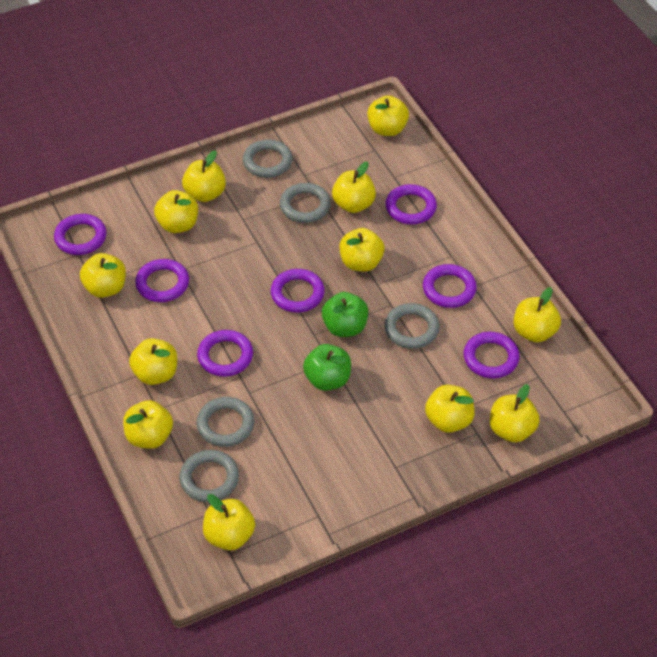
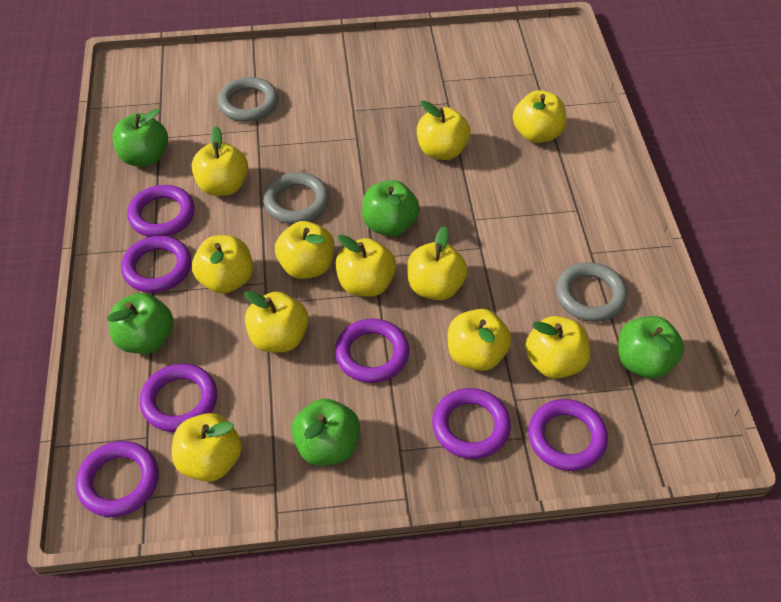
green apple: 2 -> 5
grey ring: 5 -> 3
yellow apple: 12 -> 11

